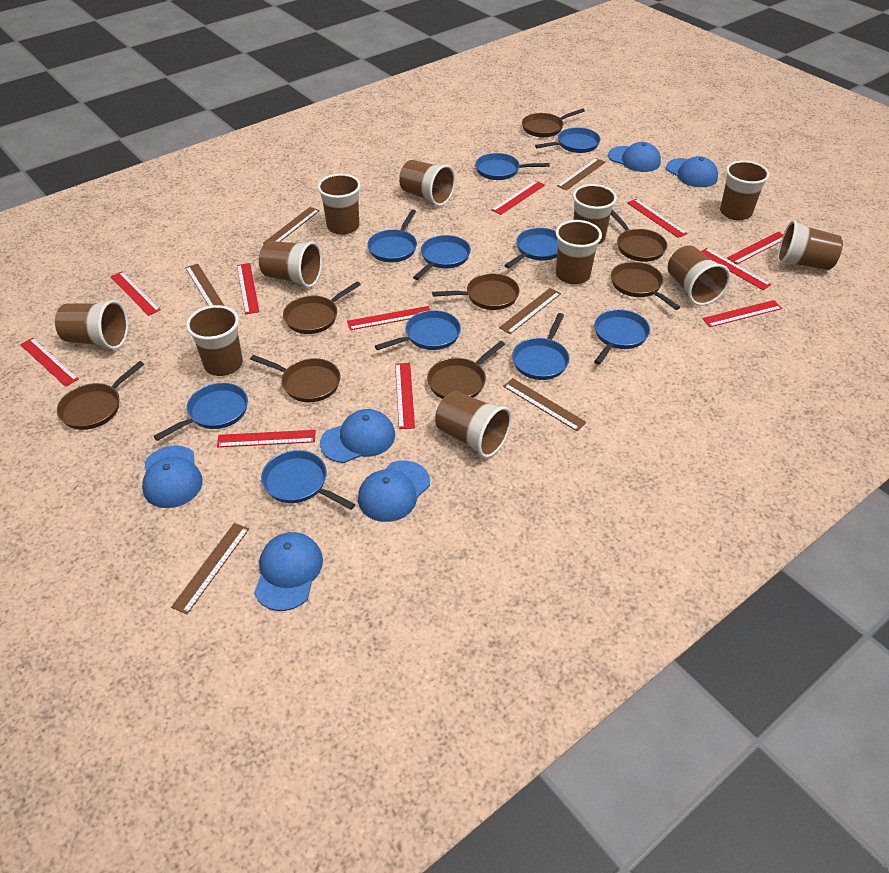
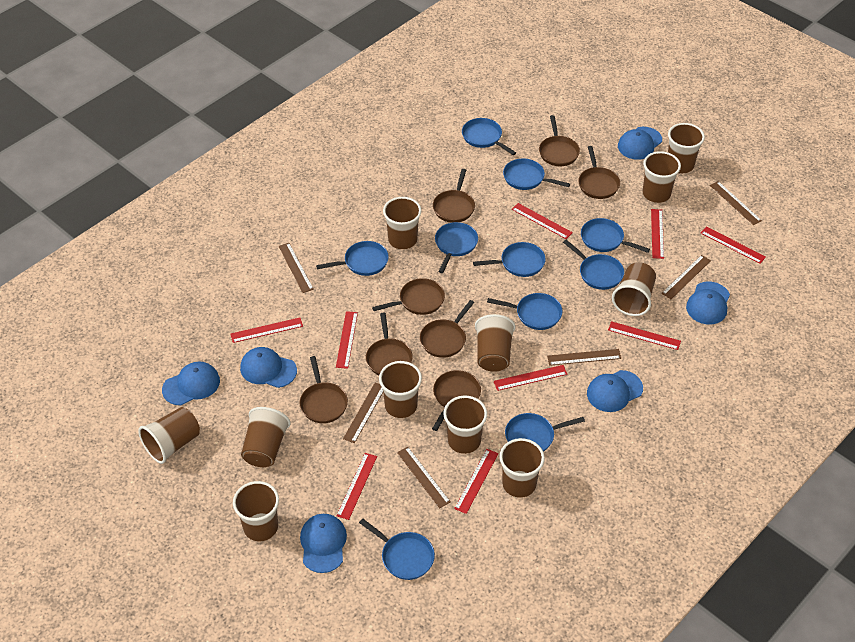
red ruler: 11 -> 9

